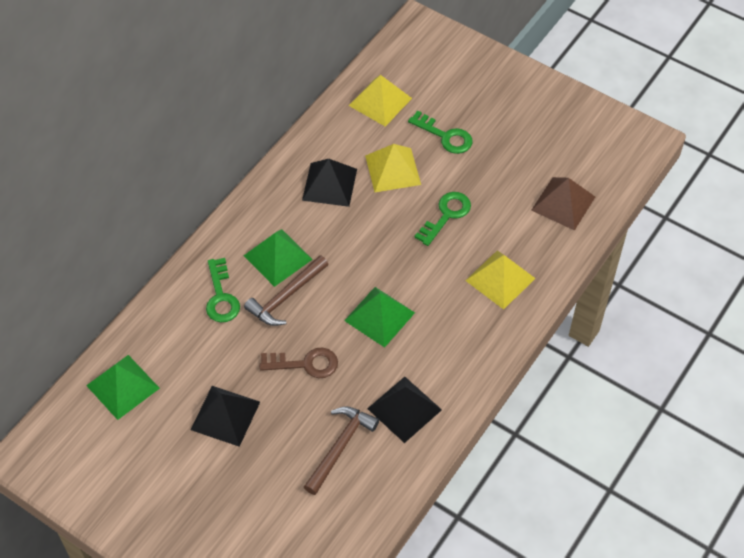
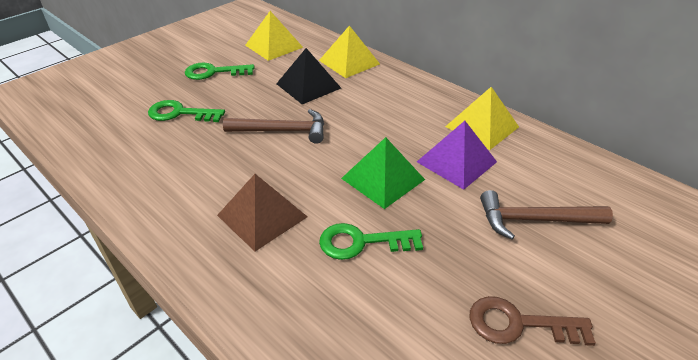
black pyramid: 3 -> 1
green pyramid: 3 -> 1
purple pyramid: 0 -> 1

